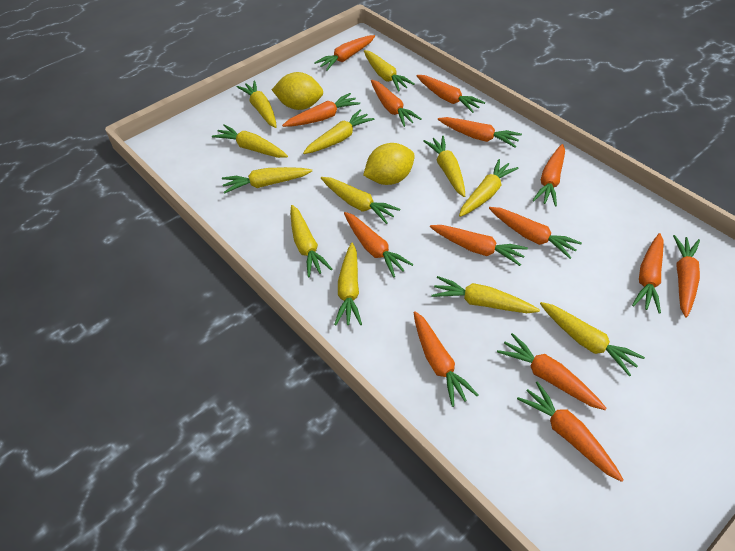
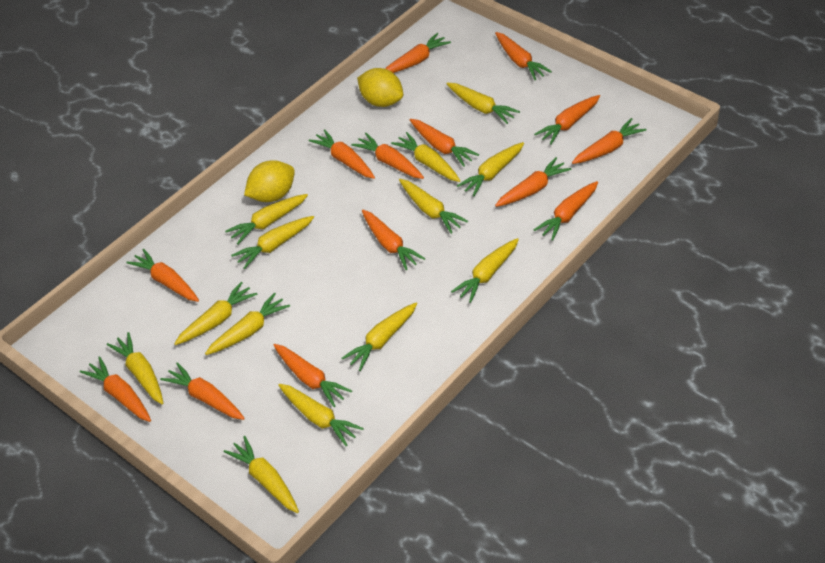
yellow carrot: 12 -> 13

